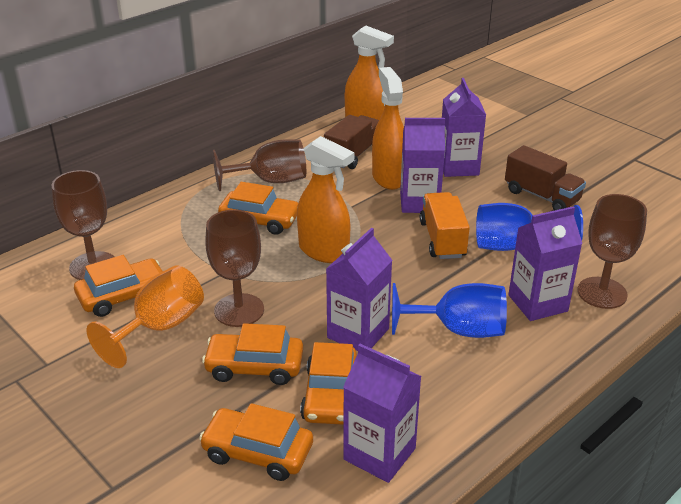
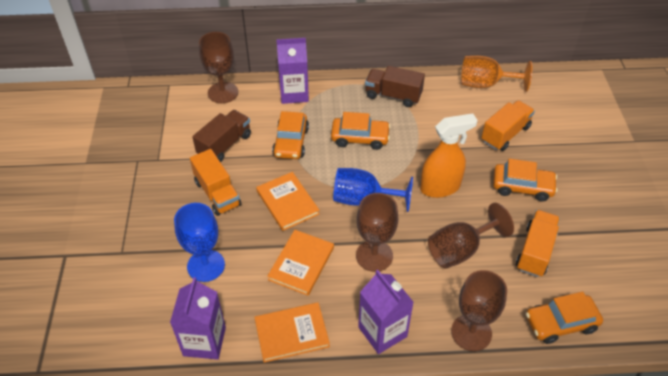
orange book: 0 -> 3
orange car: 5 -> 4
orange spray bottle: 3 -> 1
orange truck: 1 -> 3
purple carton: 5 -> 3

